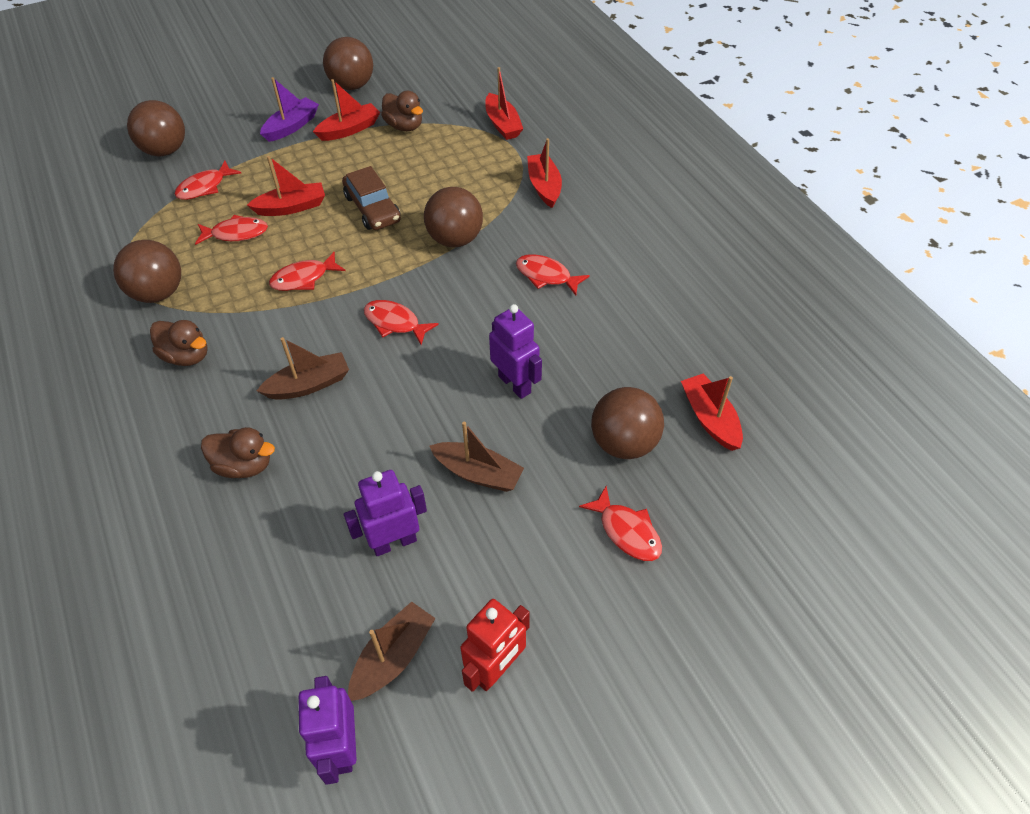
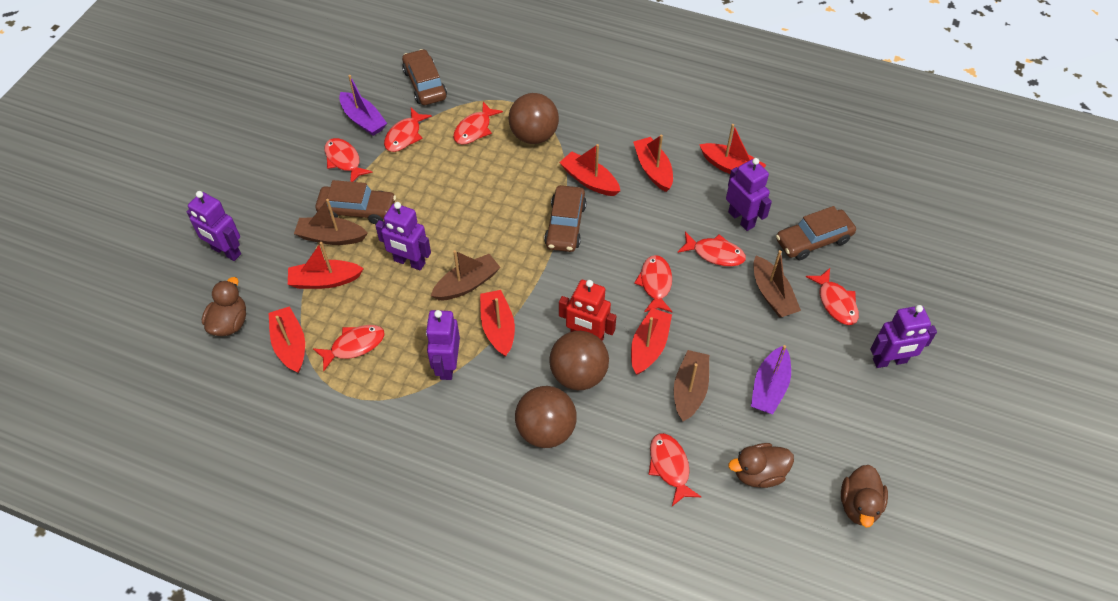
brown ball: 5 -> 3
brown boat: 3 -> 4
brown car: 1 -> 4
purple boat: 1 -> 2
purple robot: 3 -> 5
red boat: 5 -> 7
red fish: 6 -> 8

